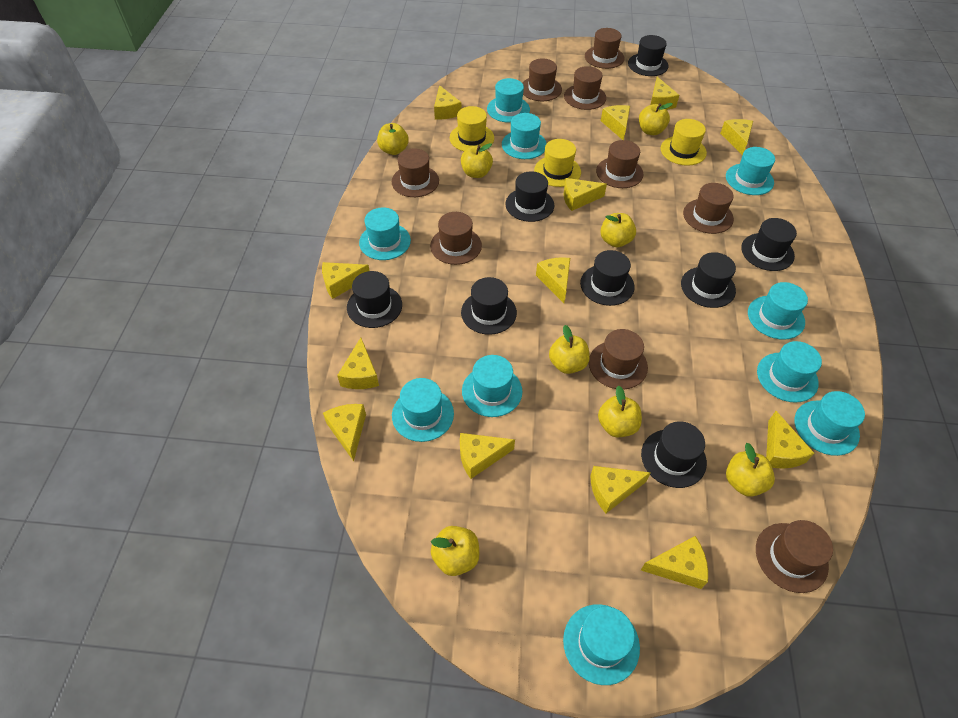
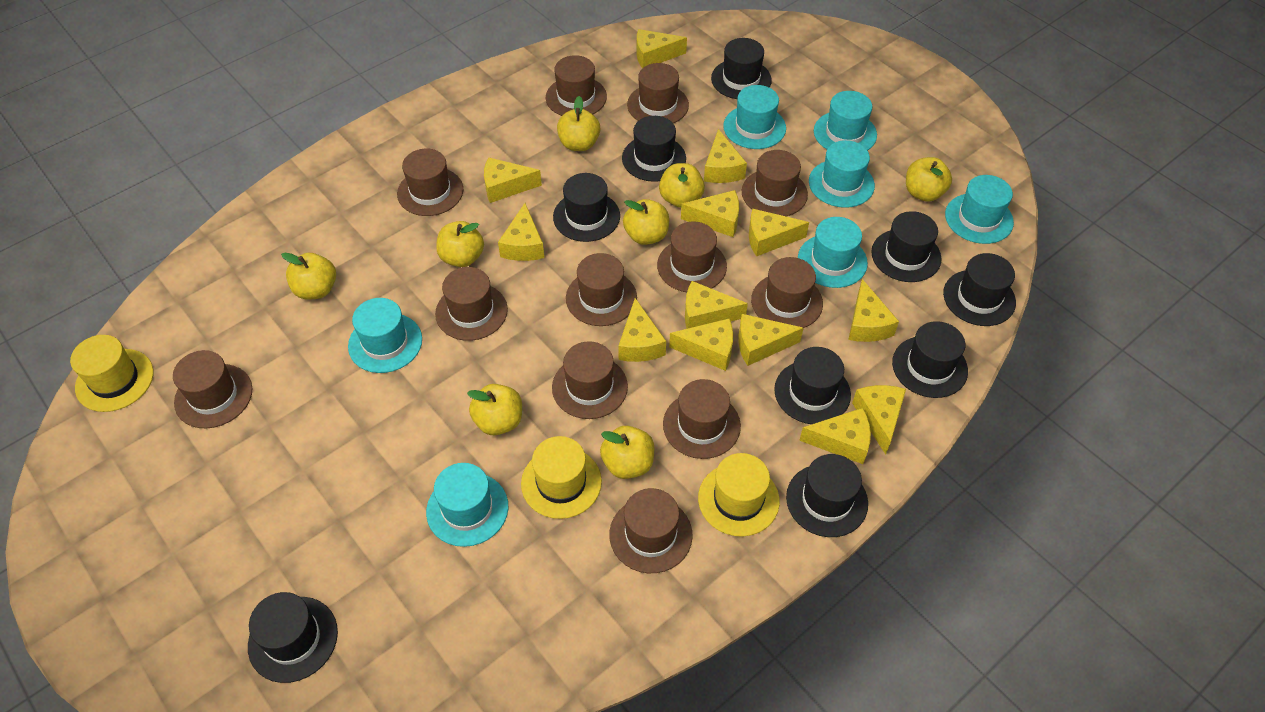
black hat: 8 -> 9
brown hat: 9 -> 12
turquoise hat: 10 -> 7

